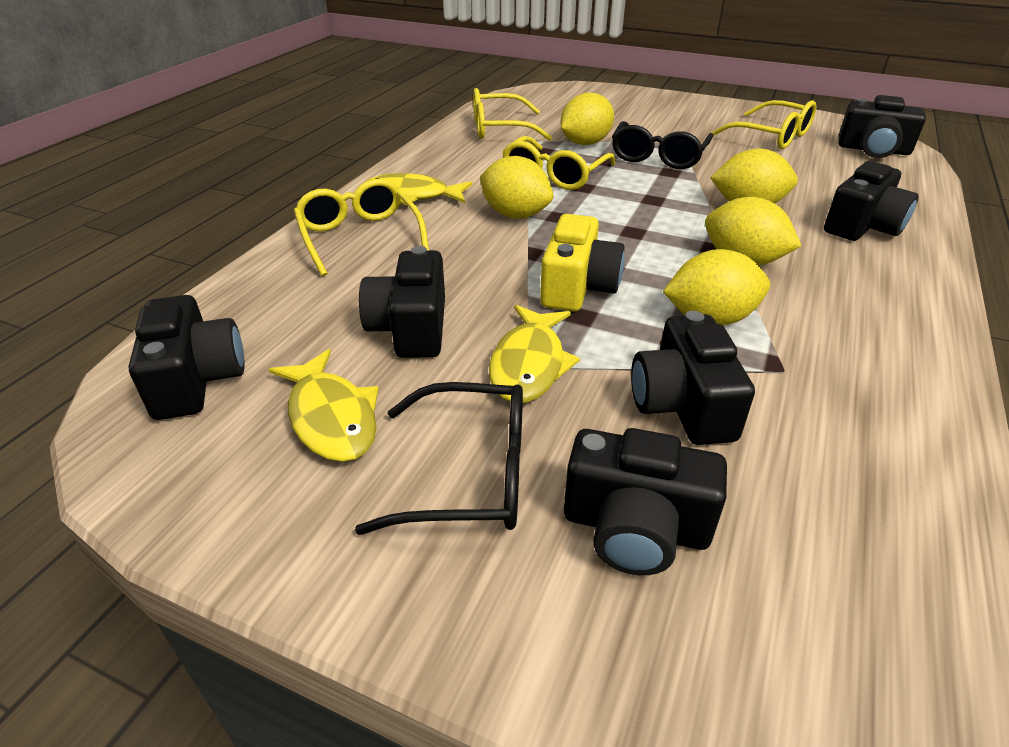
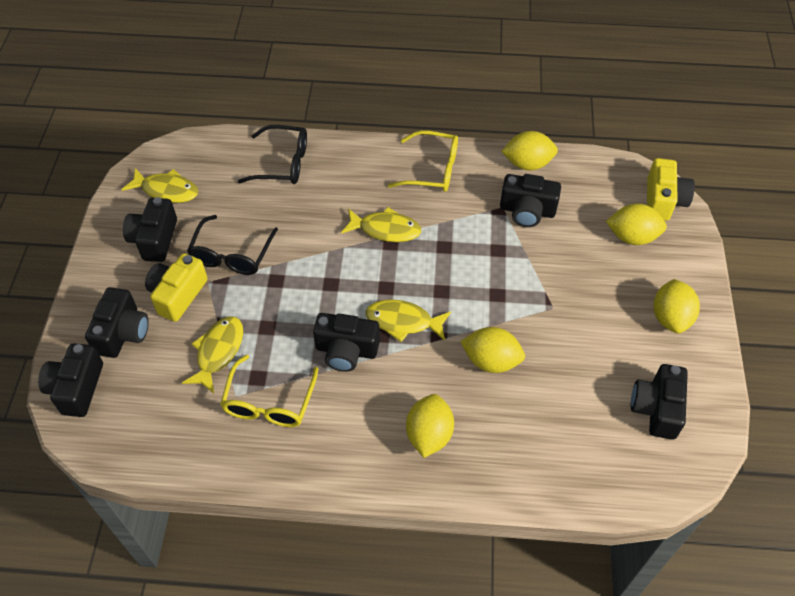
yellow camera: 1 -> 2
yellow fish: 3 -> 4
yellow glasses: 4 -> 2

